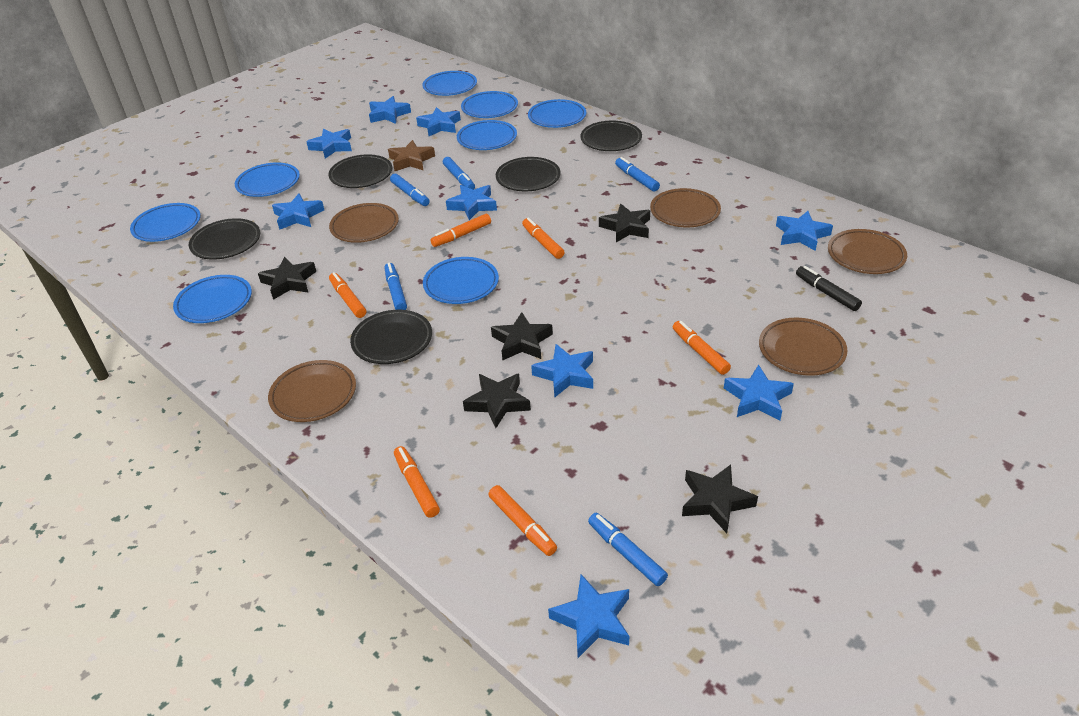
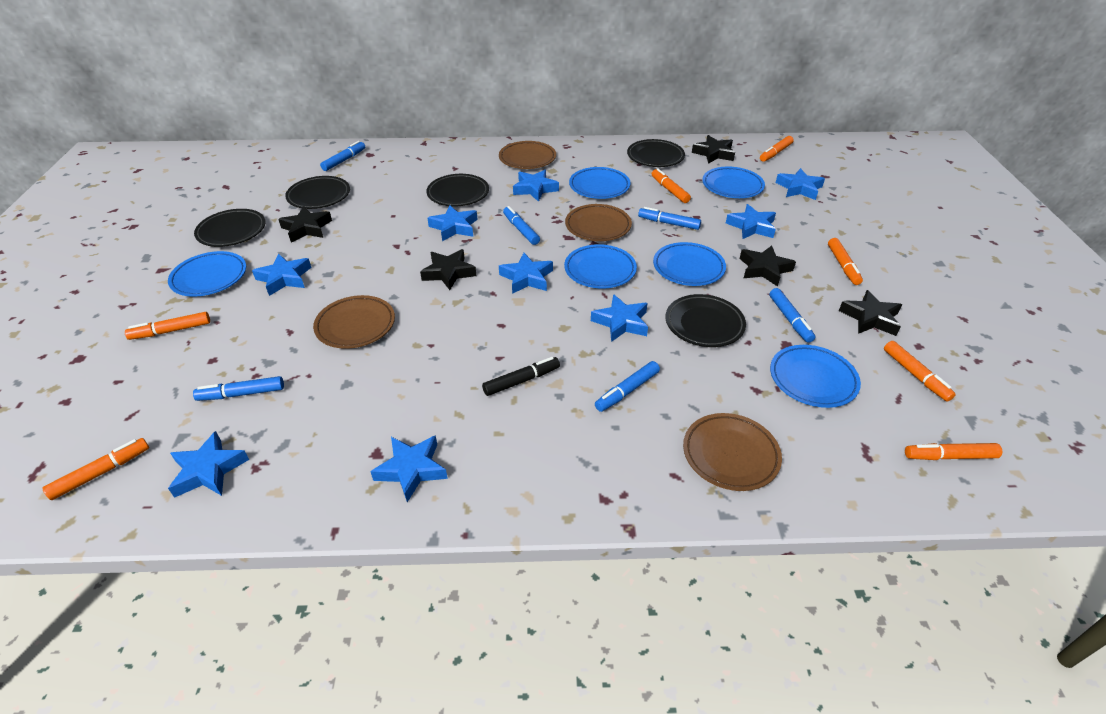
blue marker: 5 -> 6
blue plate: 8 -> 6
brown plate: 5 -> 4
brown star: 1 -> 0
orange marker: 6 -> 7

